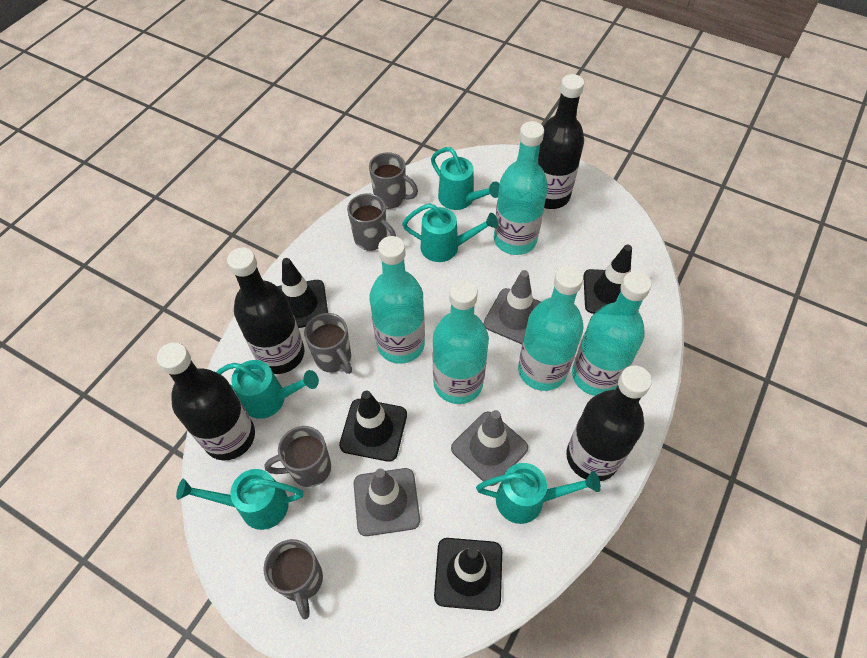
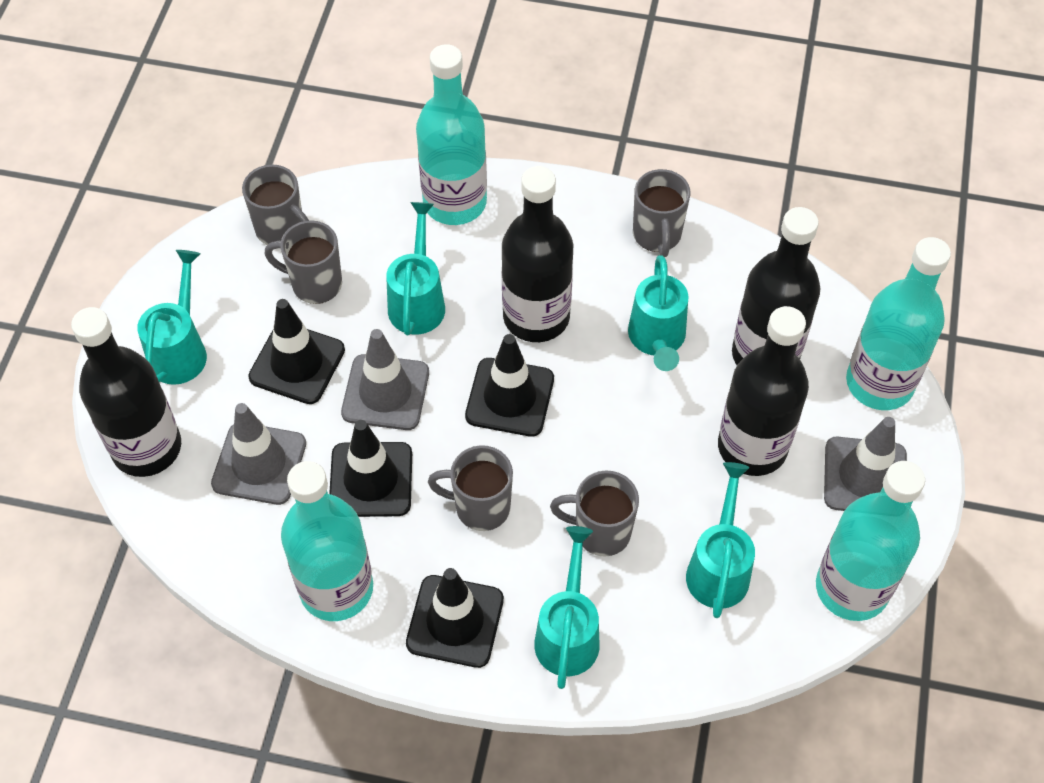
turquoise bottle: 5 -> 4

